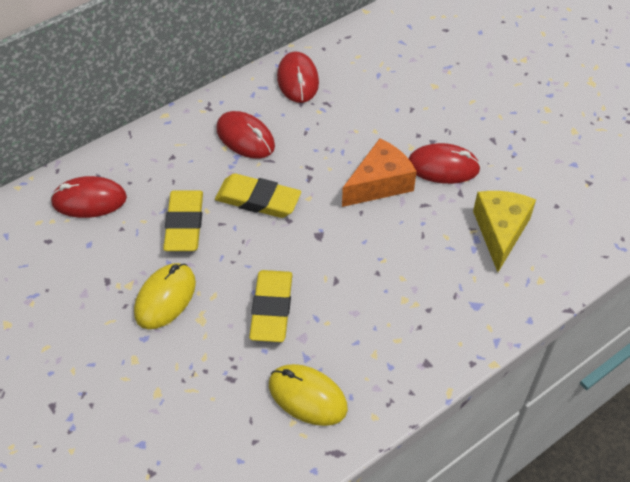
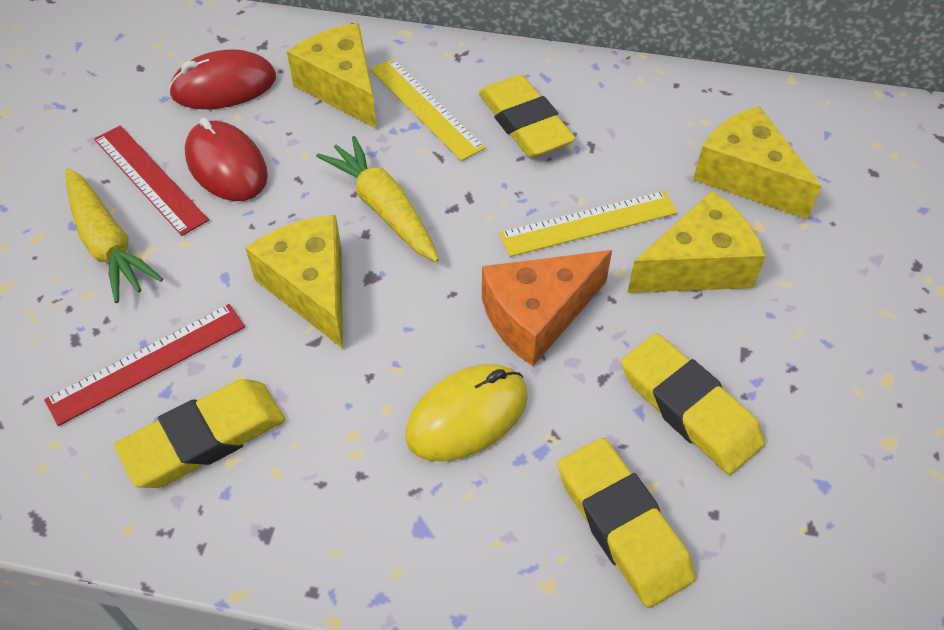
red mouse: 4 -> 2
red ruler: 0 -> 2
yellow carrot: 0 -> 2
yellow cheese: 1 -> 4
yellow eraser: 3 -> 4
yellow mouse: 2 -> 1
yellow ruler: 0 -> 2

